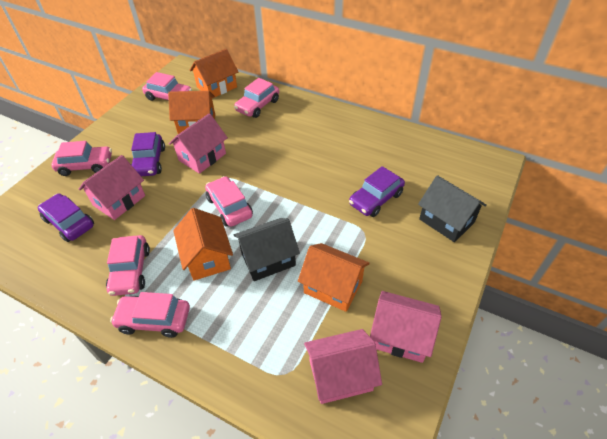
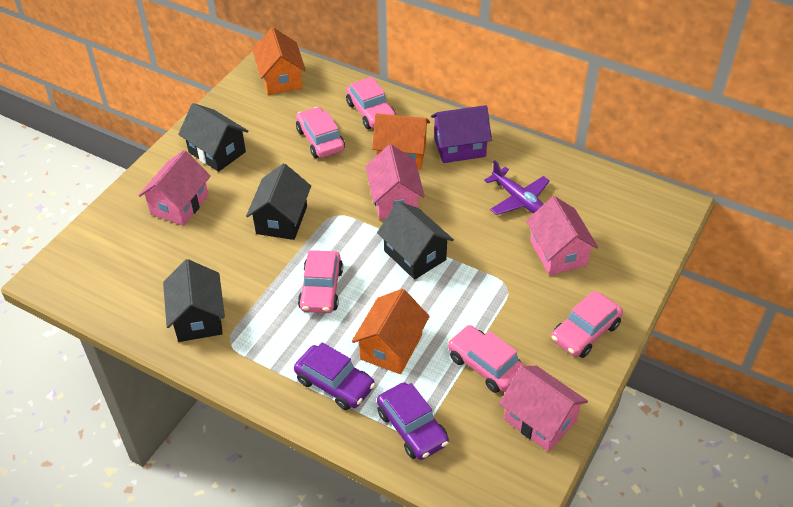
black house: 2 -> 4
orange house: 4 -> 3
pink car: 6 -> 5
purple car: 3 -> 2
purple house: 0 -> 1
purple plane: 0 -> 1

